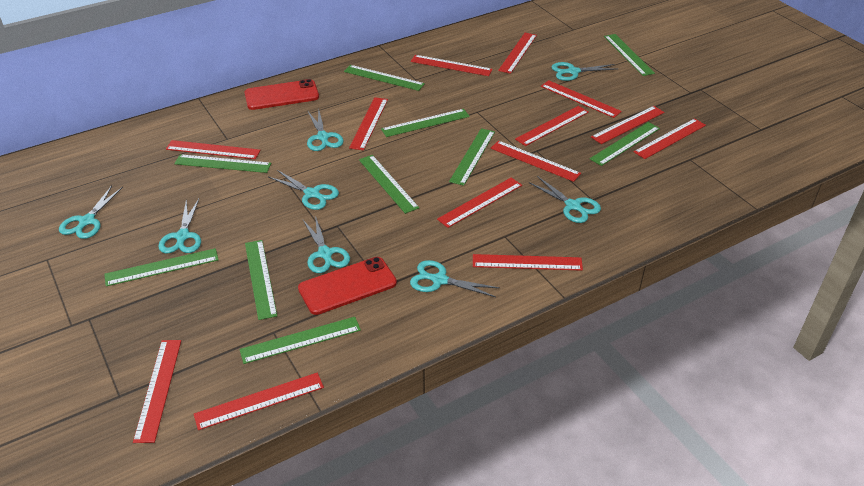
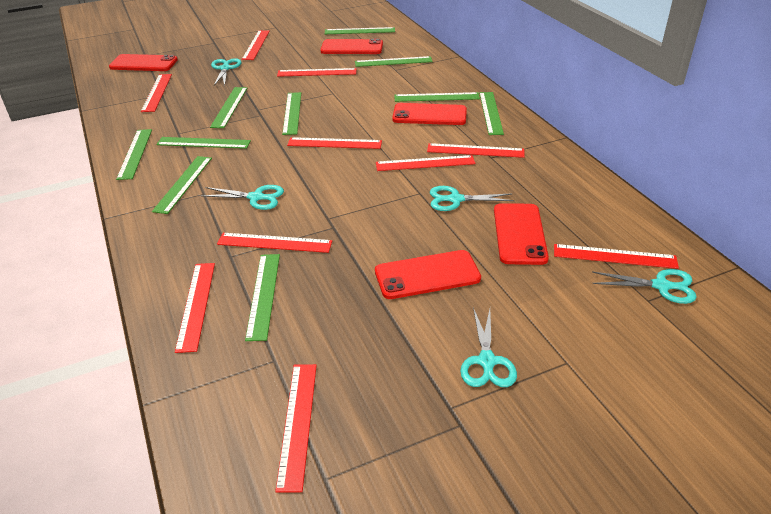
red phone: 2 -> 5
red ruler: 13 -> 10
turquoise scissors: 8 -> 5

